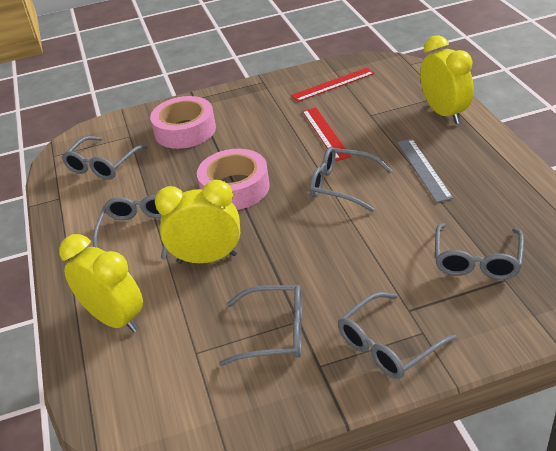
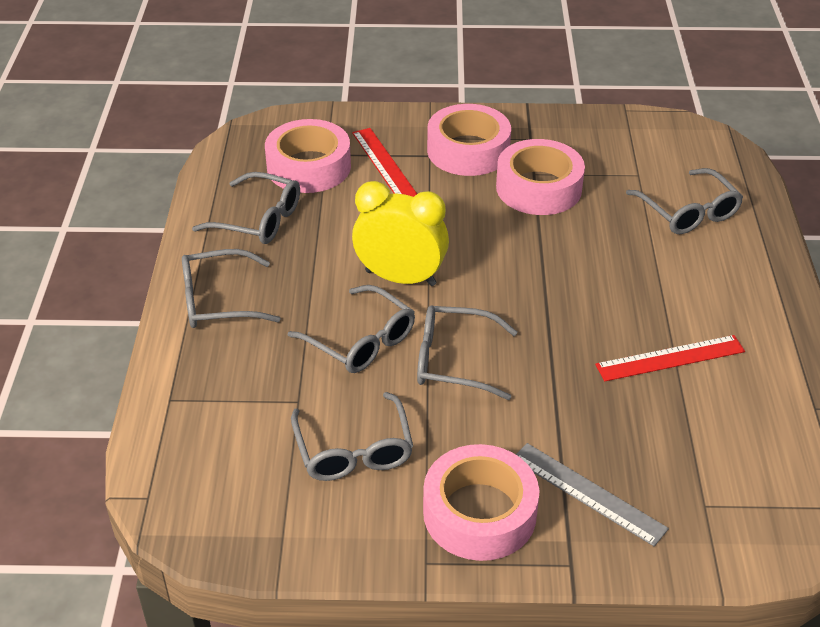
pink tape: 2 -> 4
yellow clock: 3 -> 1

